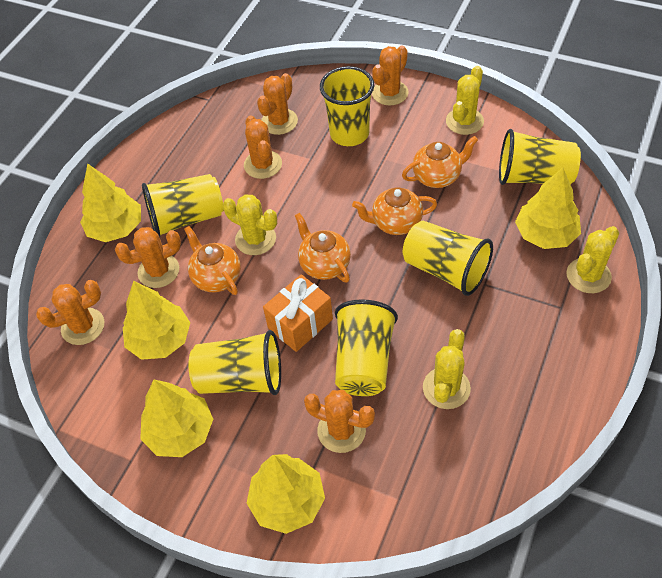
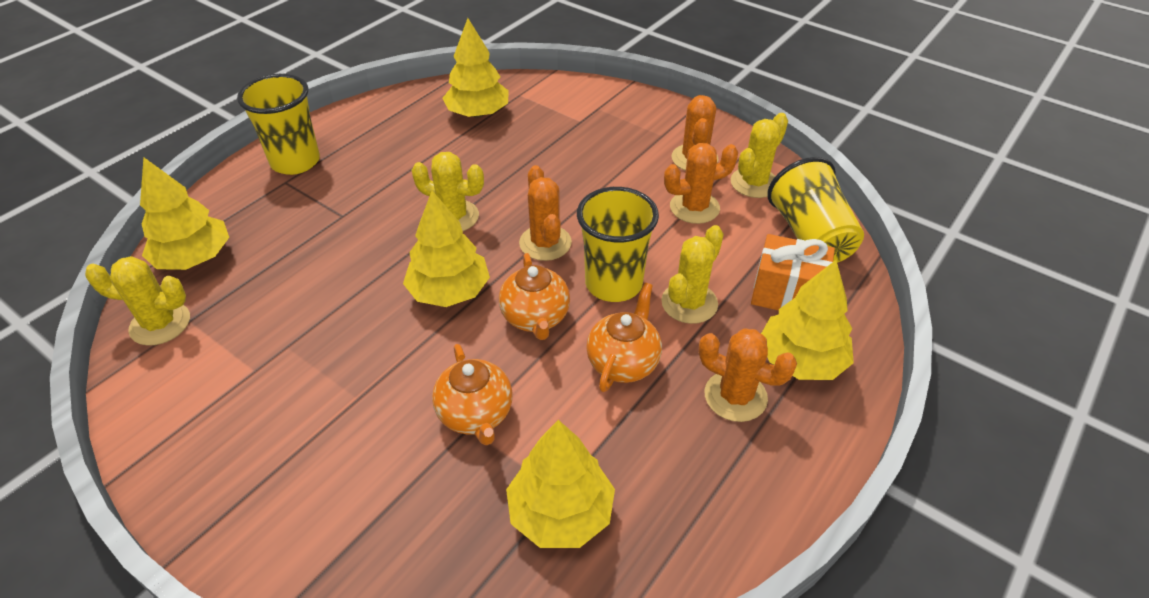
orange cactus: 6 -> 4
orange teapot: 4 -> 3
yellow cup: 6 -> 3

